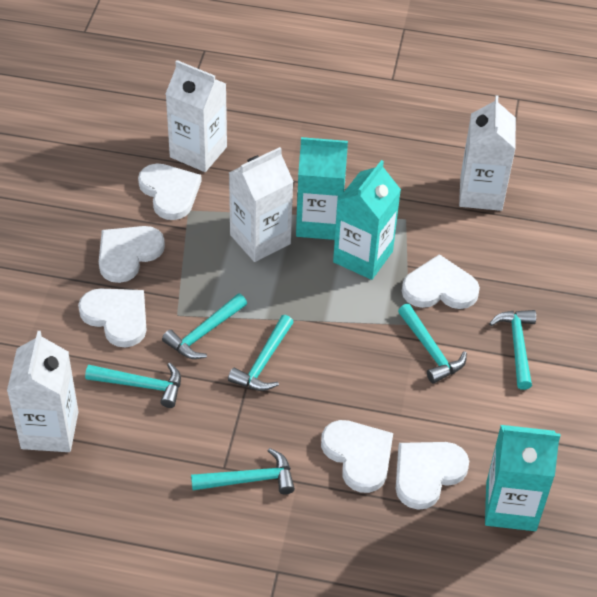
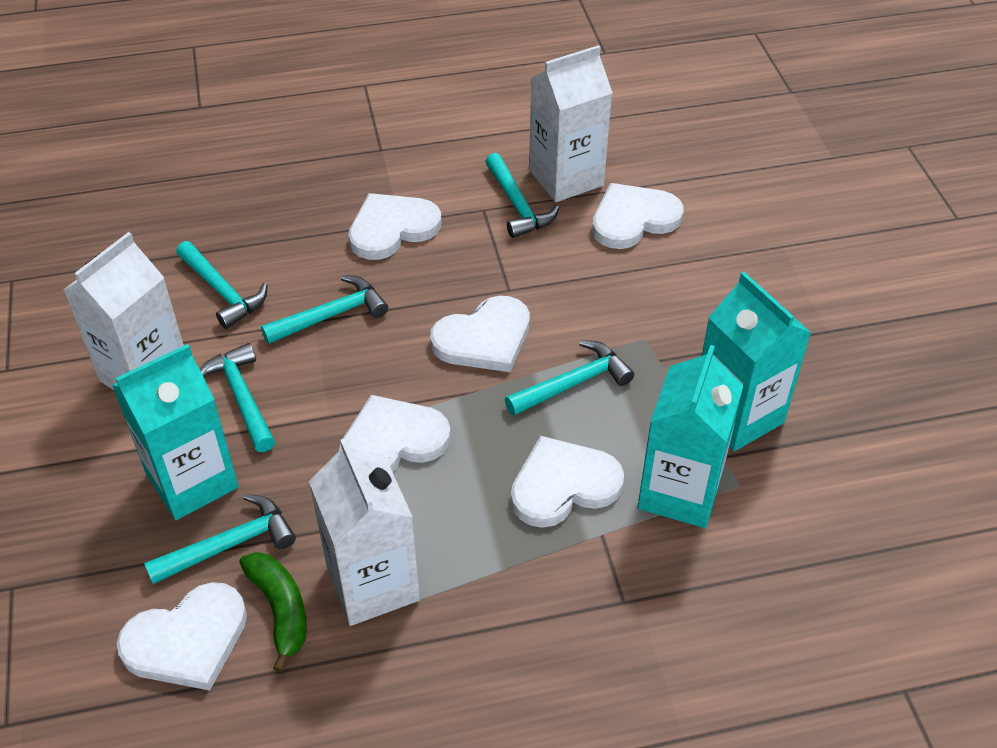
green banana: 0 -> 1
white carton: 4 -> 3

